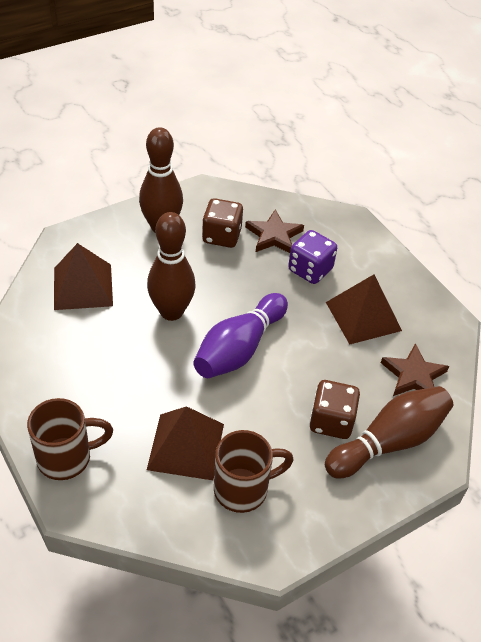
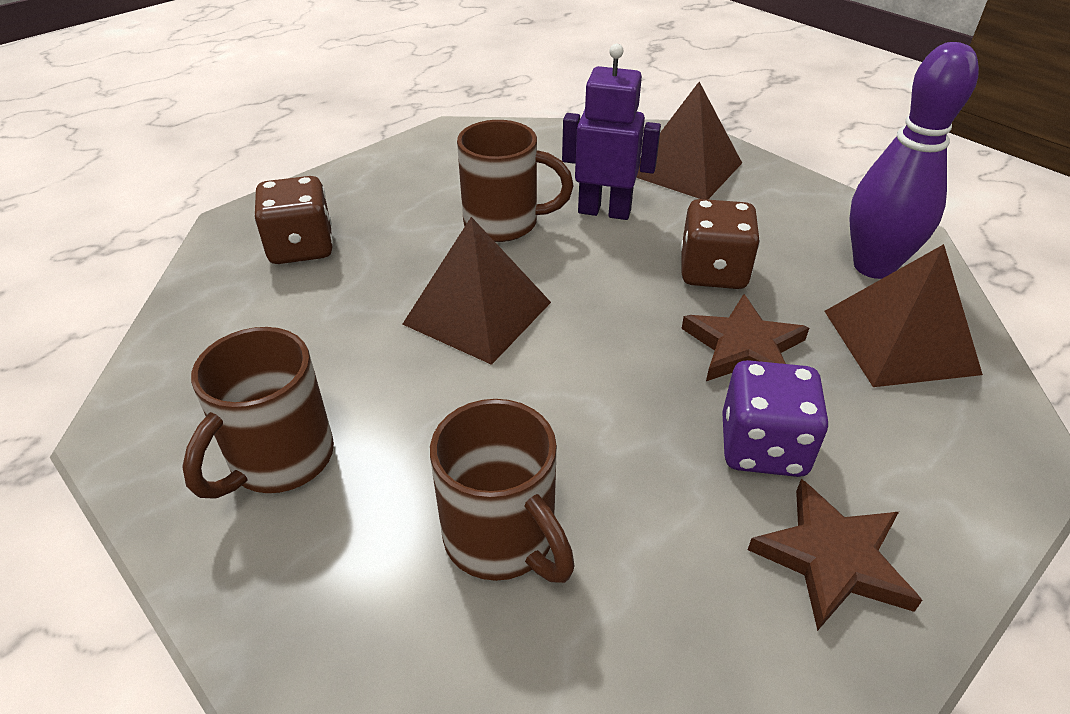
brown bowling pin: 3 -> 0
brown mug: 2 -> 3
purple robot: 0 -> 1

